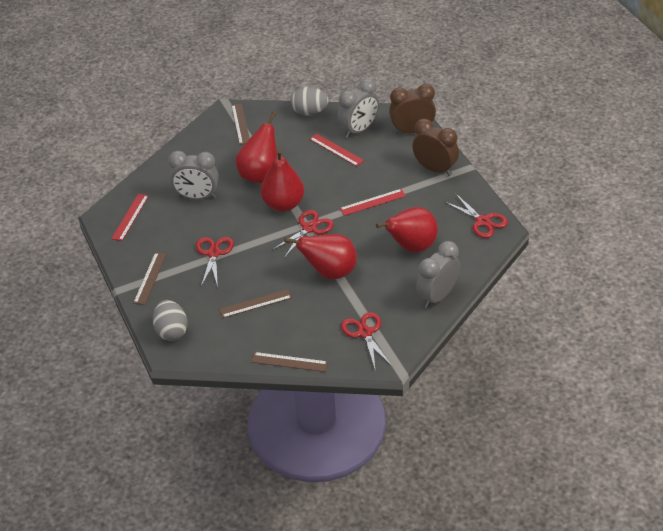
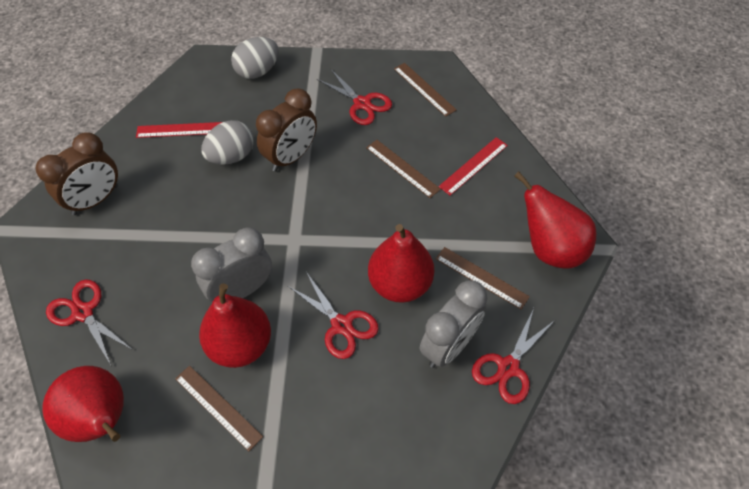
grey clock: 3 -> 2
red ruler: 3 -> 2

